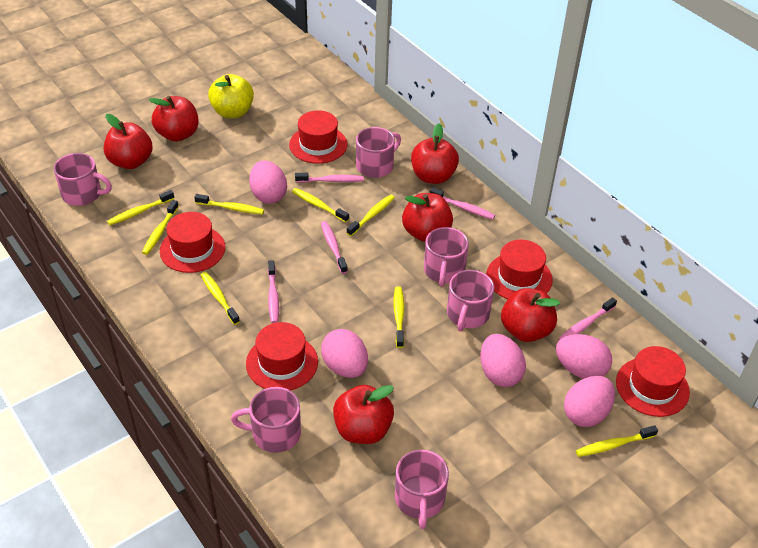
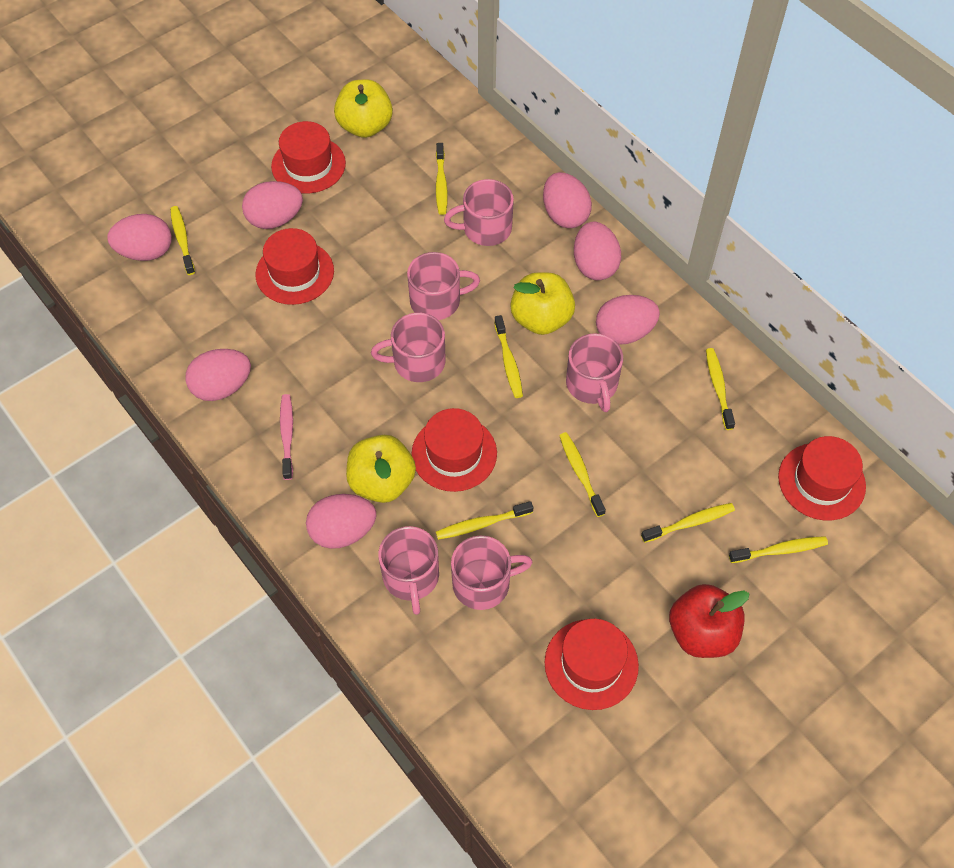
pink egg: 5 -> 7
pink toothbrush: 5 -> 1
red apple: 6 -> 1
yellow apple: 1 -> 3

